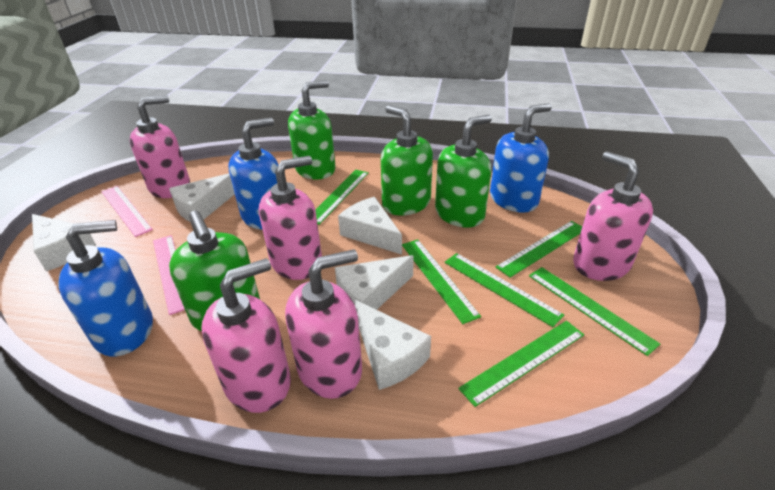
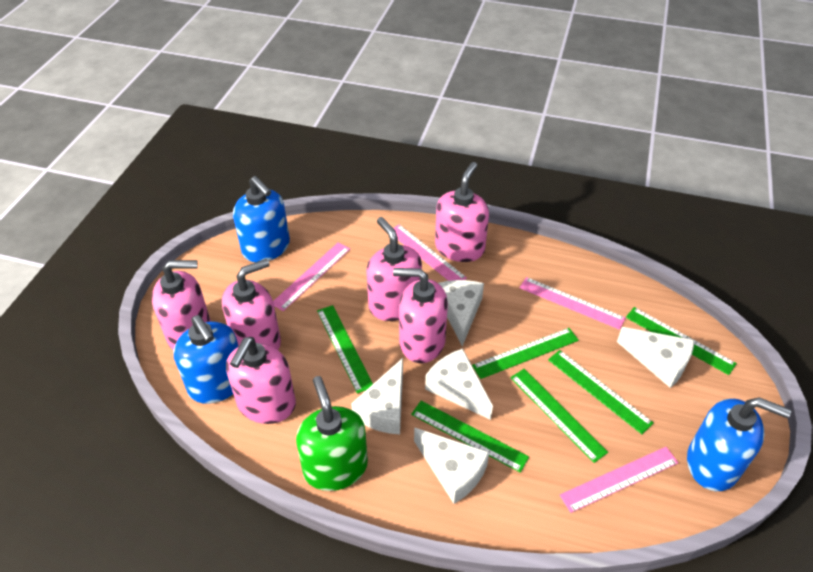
green soap dispenser: 4 -> 1
pink ruler: 2 -> 4
pink soap dispenser: 5 -> 6

